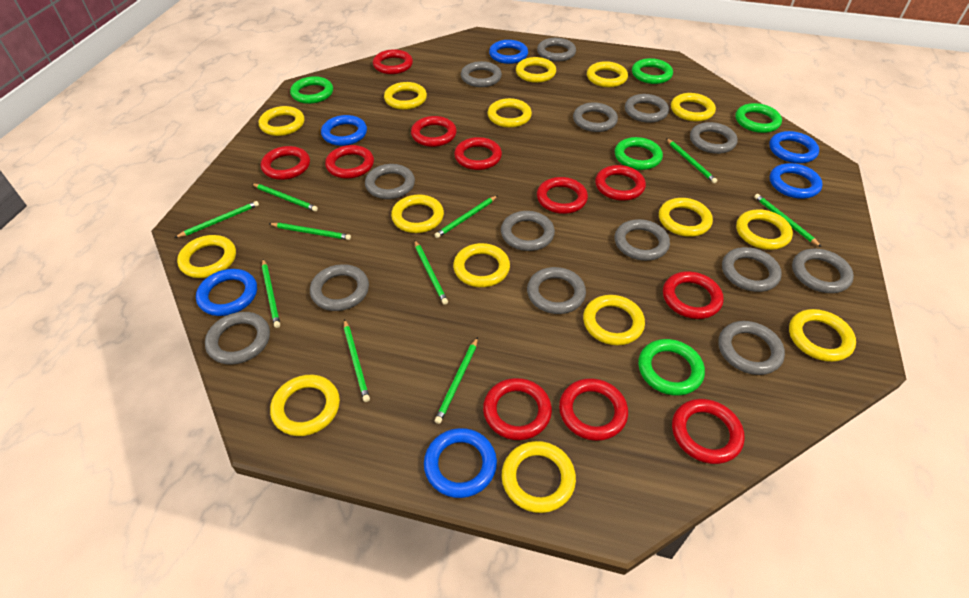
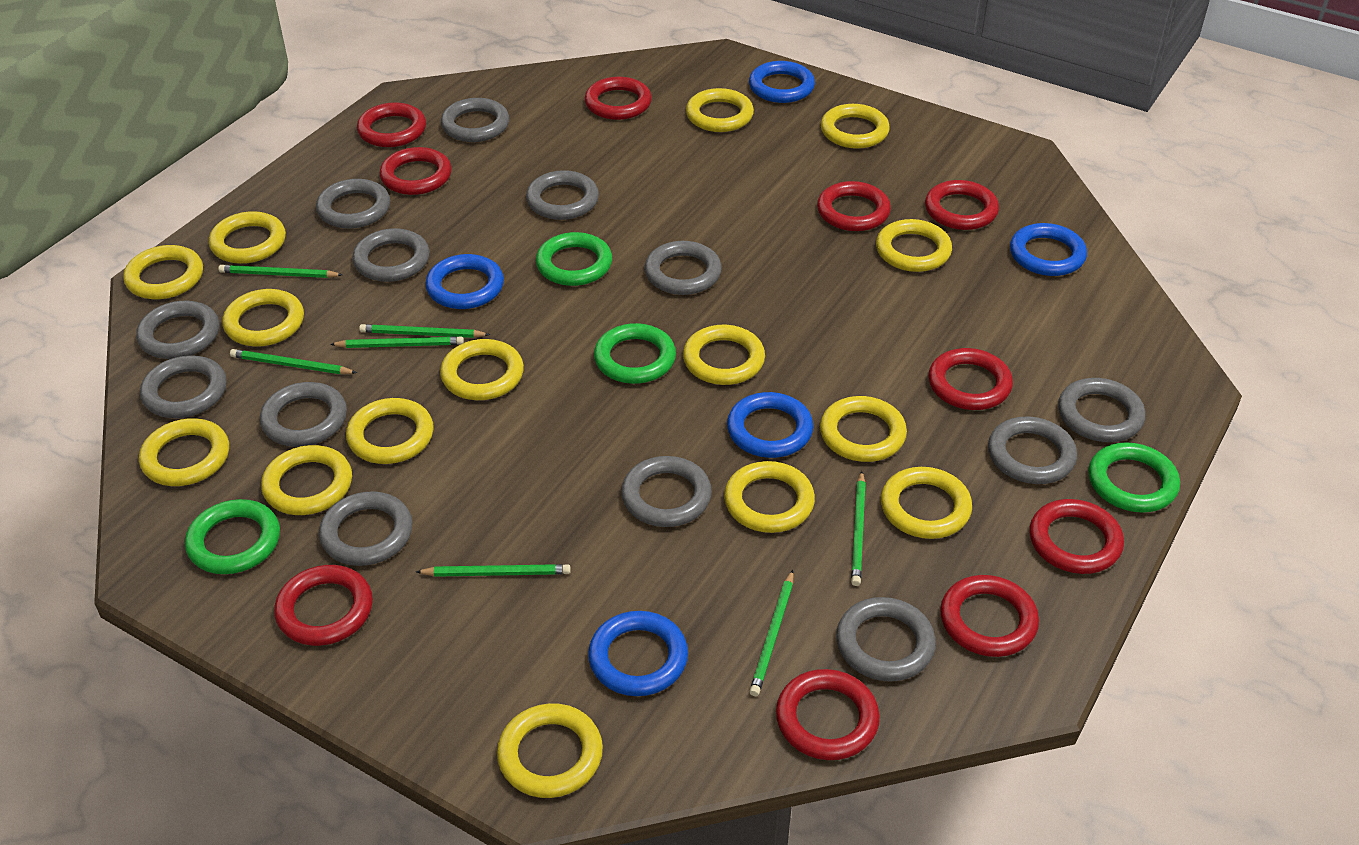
blue ring: 6 -> 5
green pencil: 10 -> 7
green ring: 5 -> 4
grey ring: 14 -> 13
red ring: 11 -> 10

